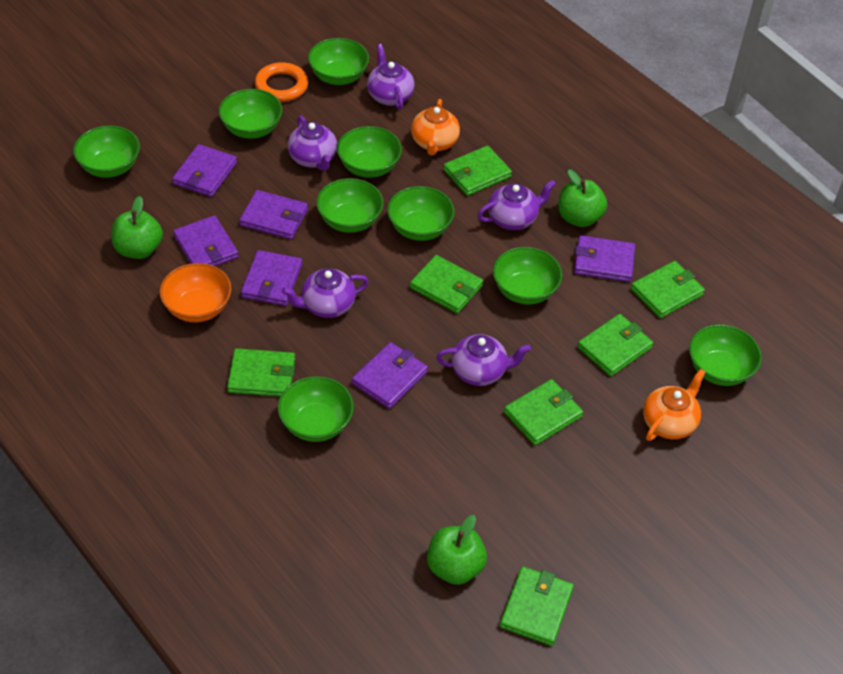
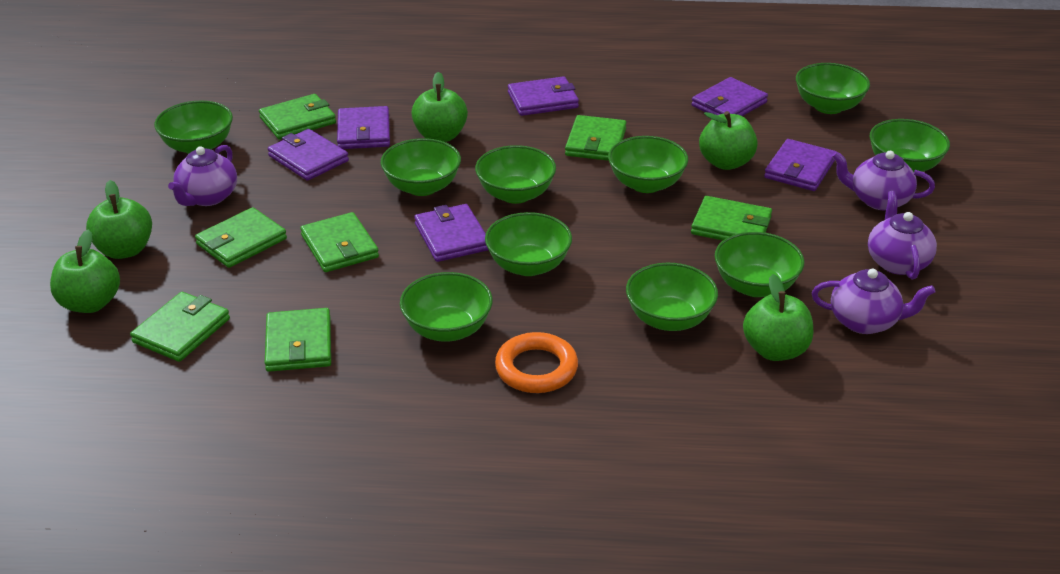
green apple: 3 -> 5
green bowl: 9 -> 10
orange bowl: 1 -> 0
orange teapot: 2 -> 0
purple teapot: 5 -> 4

